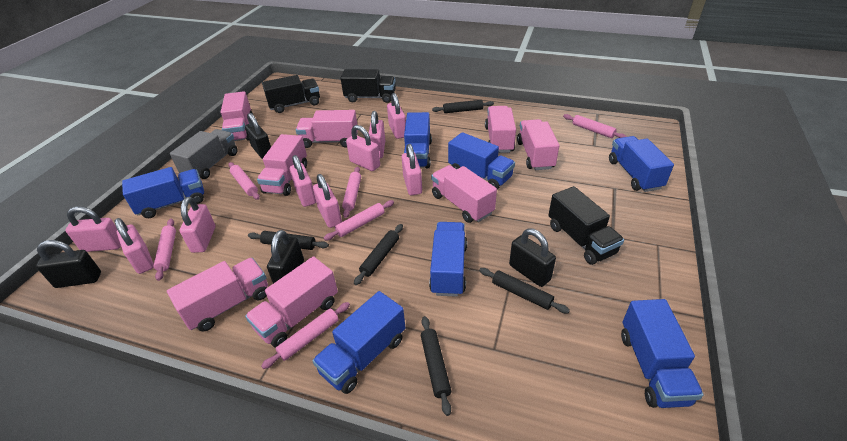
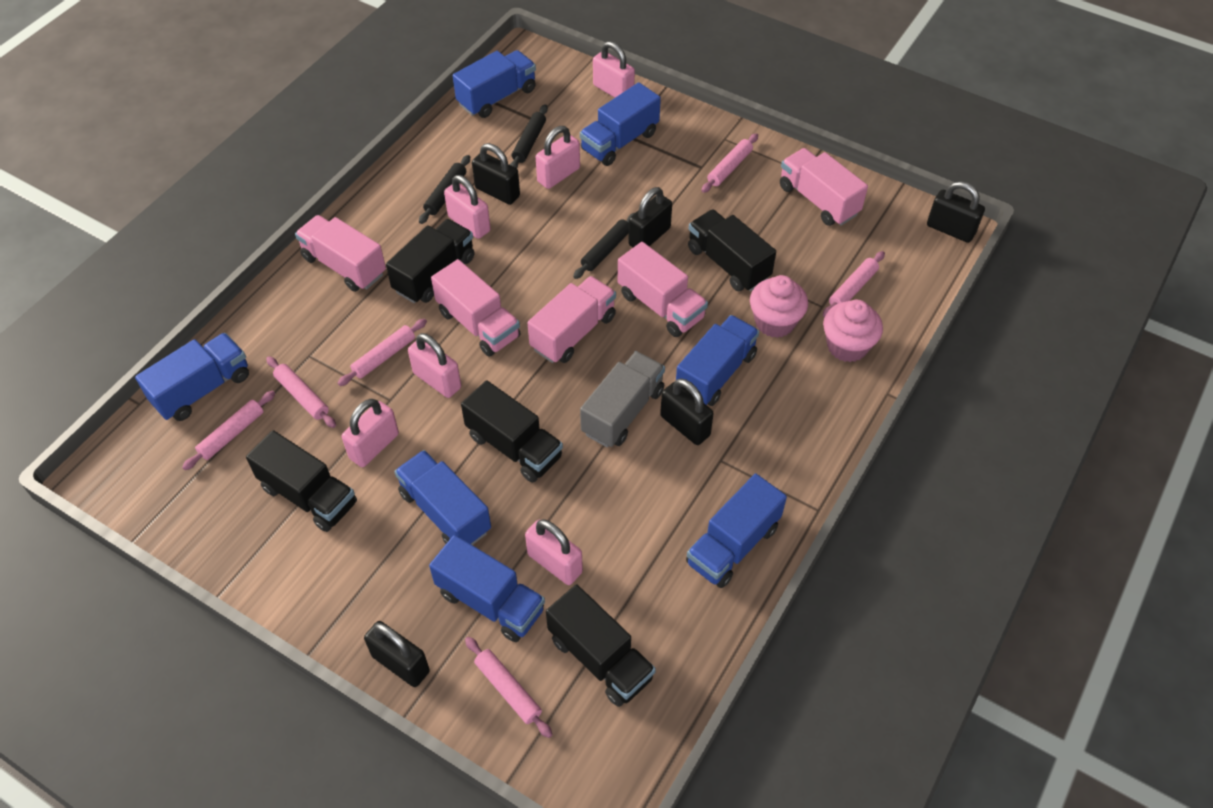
black padlock: 4 -> 5
black rolling pin: 5 -> 3
black truck: 3 -> 5
pink cupcake: 0 -> 2
pink padlock: 9 -> 6
pink truck: 8 -> 5

